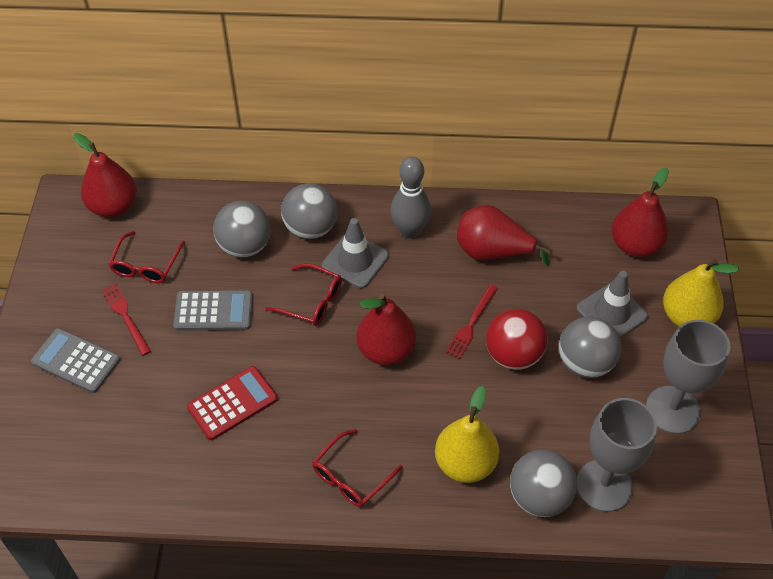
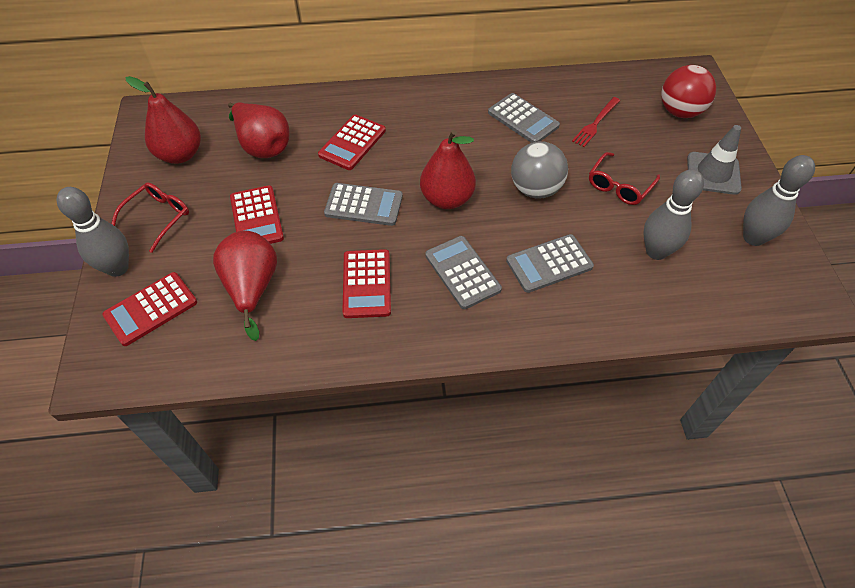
grey ball: 4 -> 1
grey bowling pin: 1 -> 3
grey calculator: 2 -> 4
grey goblet: 2 -> 0
grey traffic cone: 2 -> 1
red calculator: 1 -> 4
red fork: 2 -> 1
red glasses: 3 -> 2
yellow pear: 2 -> 0

